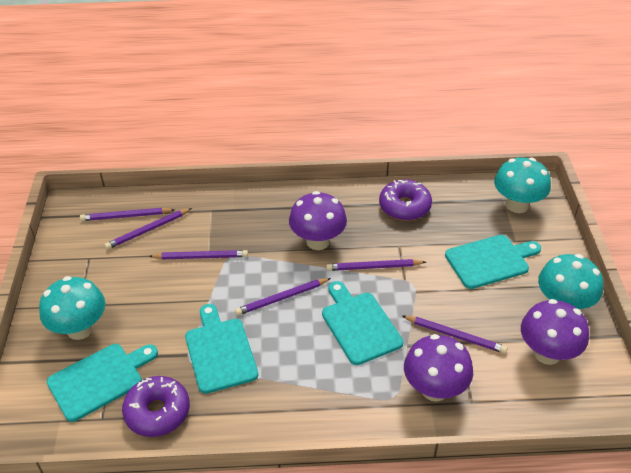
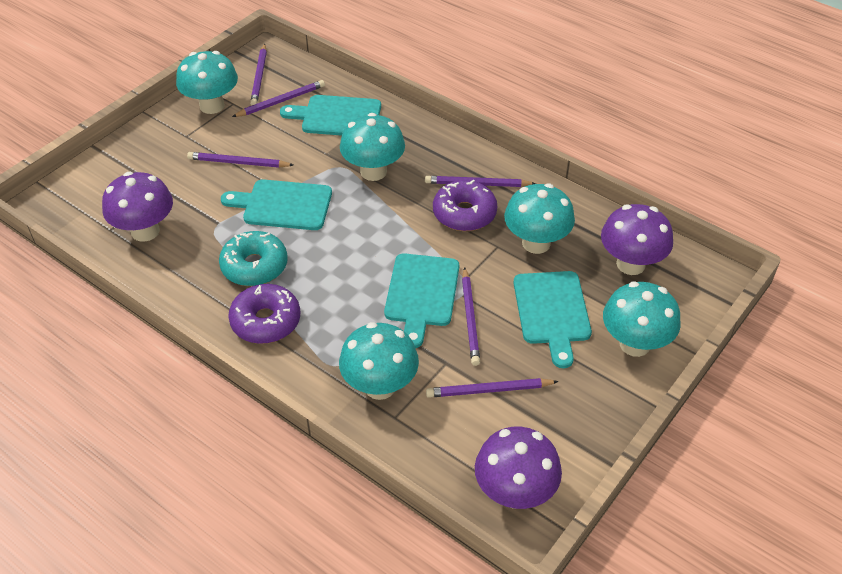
turquoise donut: 0 -> 1
turquoise mushroom: 3 -> 5

